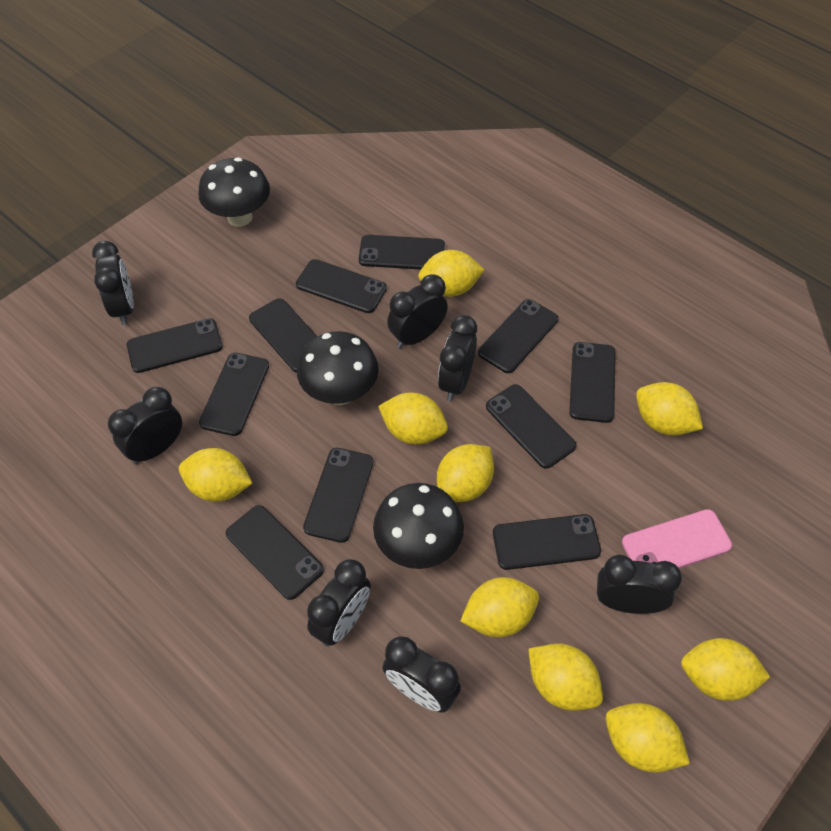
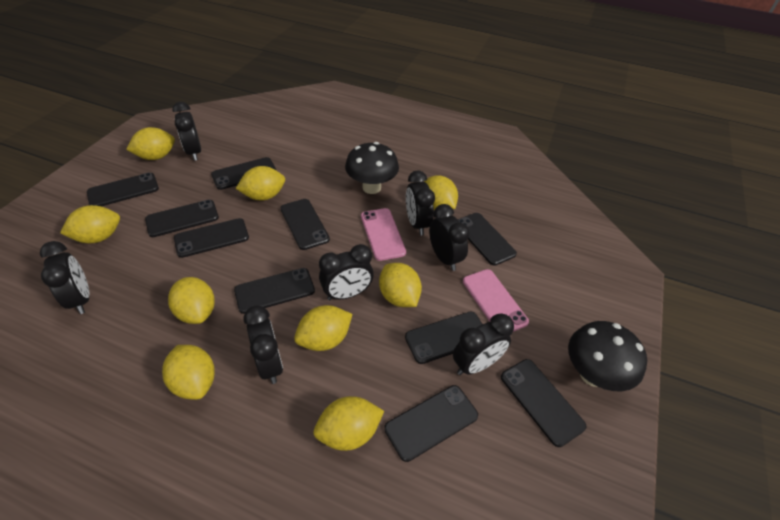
black mushroom: 3 -> 2
black phone: 11 -> 10
pink phone: 1 -> 2

